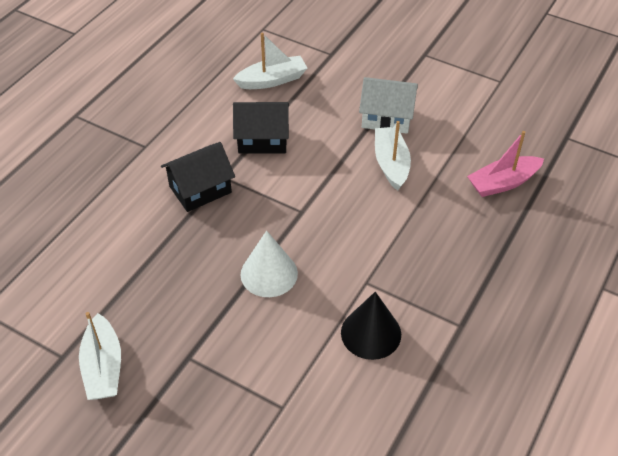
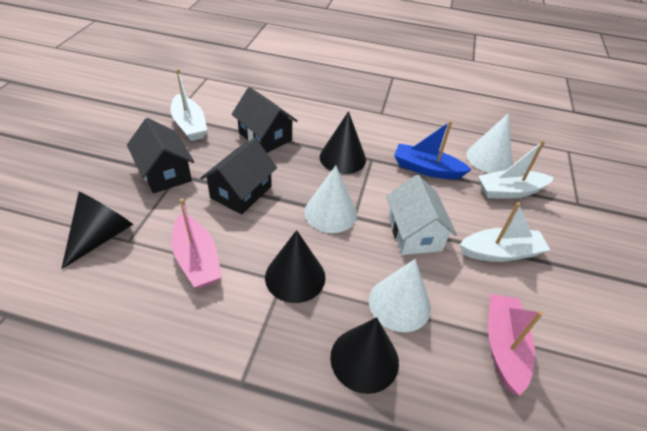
black cone: 1 -> 4
black house: 2 -> 3
blue boat: 0 -> 1
pink boat: 1 -> 2
white cone: 1 -> 3

